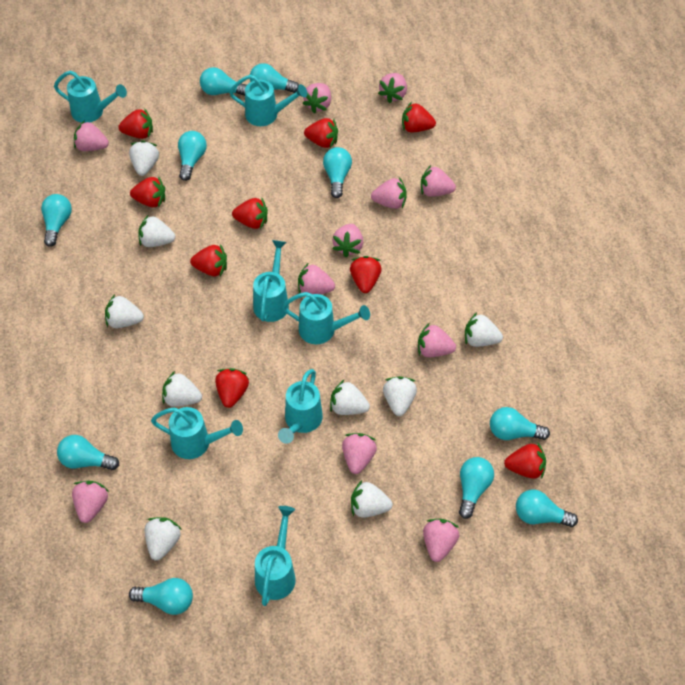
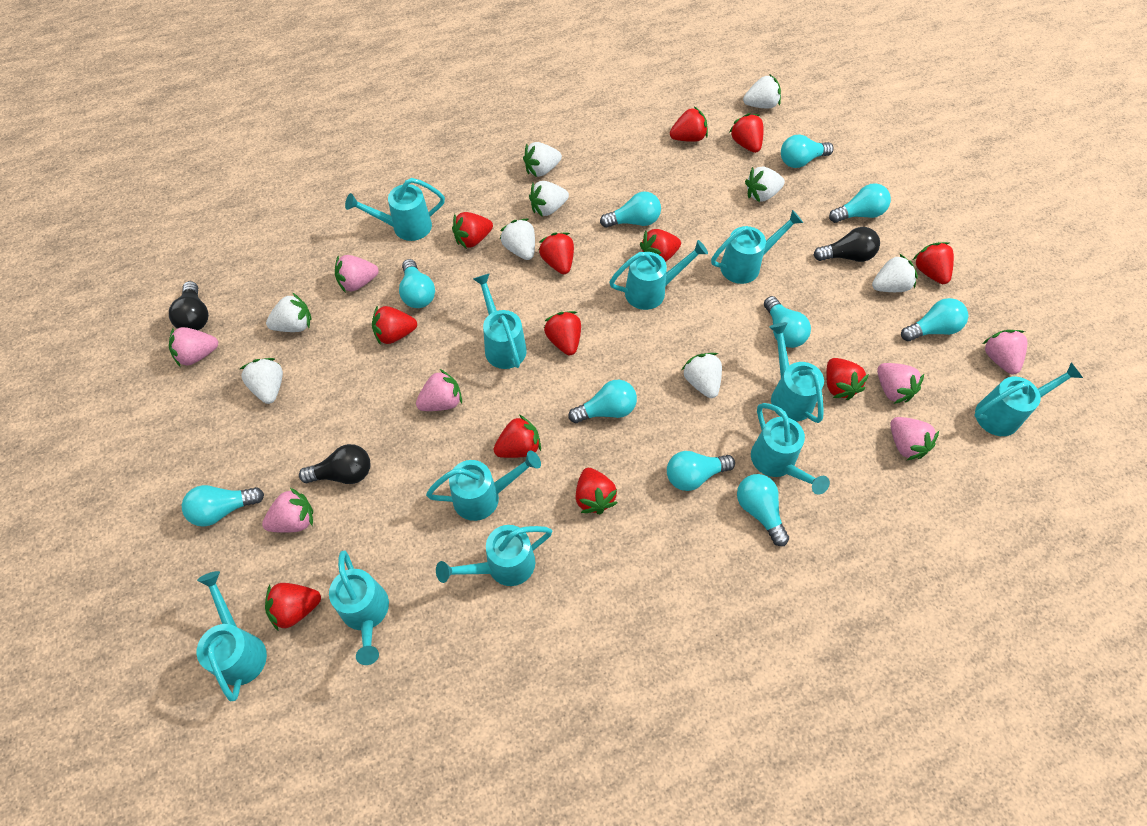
black light bulb: 0 -> 3
pink strawberry: 11 -> 7
red strawberry: 9 -> 12
turquoise watering can: 7 -> 11

